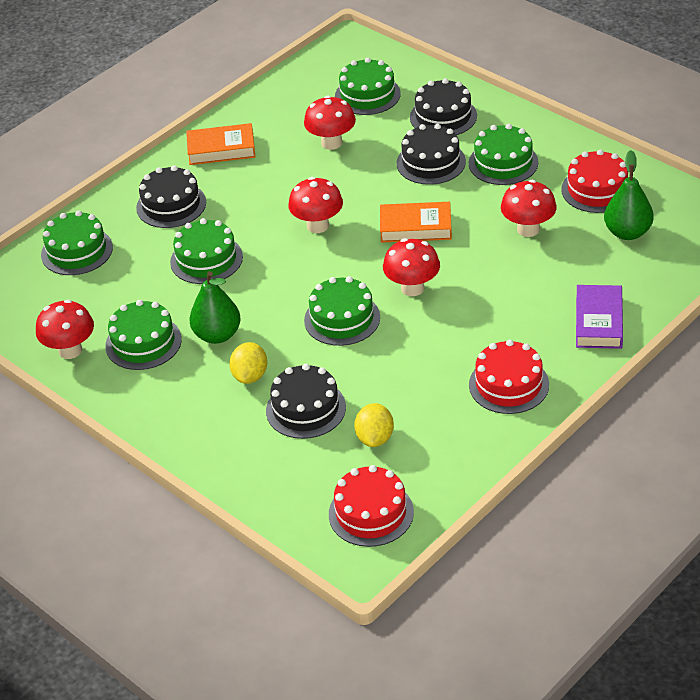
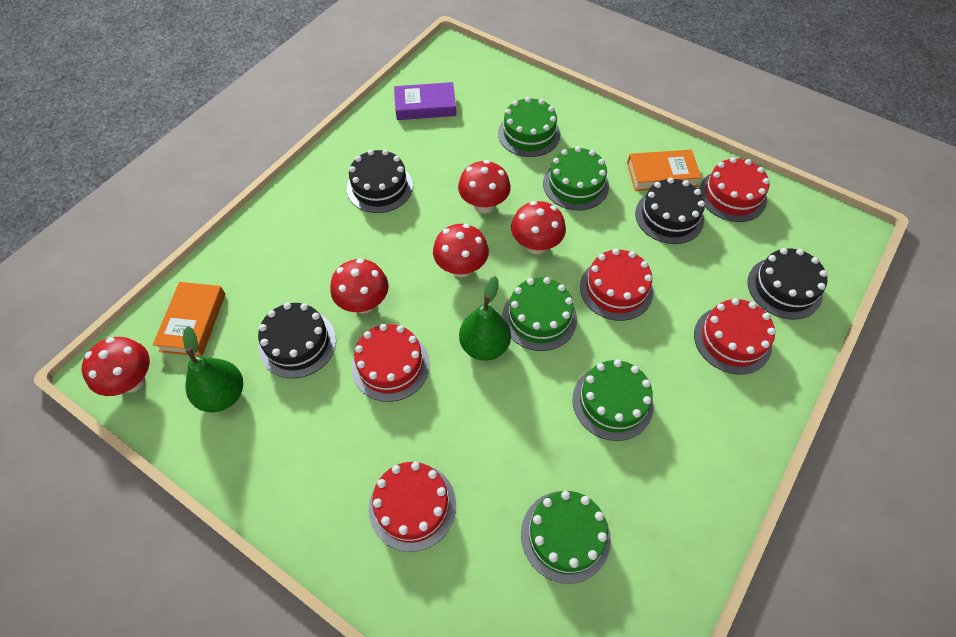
green cake: 6 -> 5
red cake: 3 -> 5
yellow lemon: 2 -> 0

